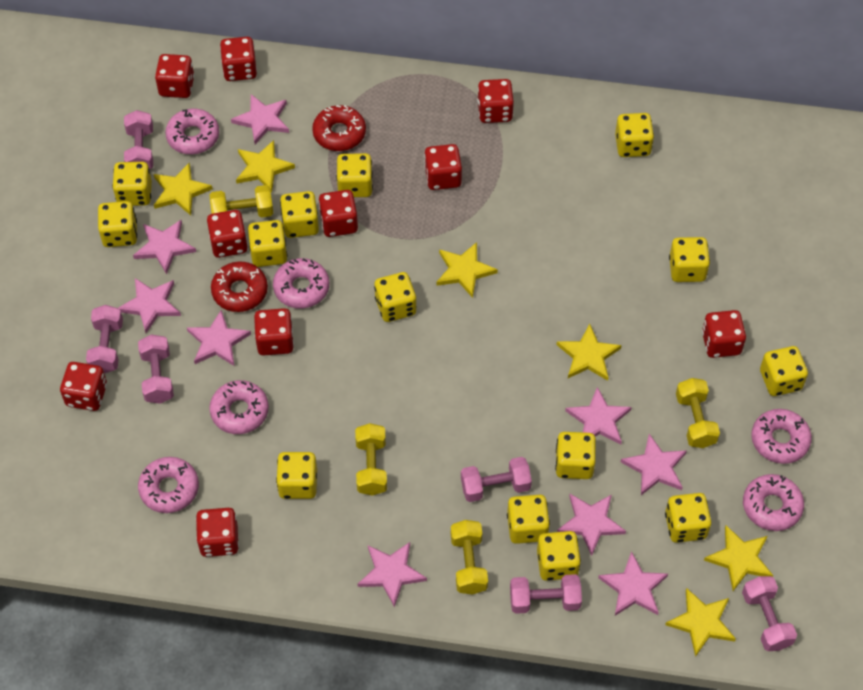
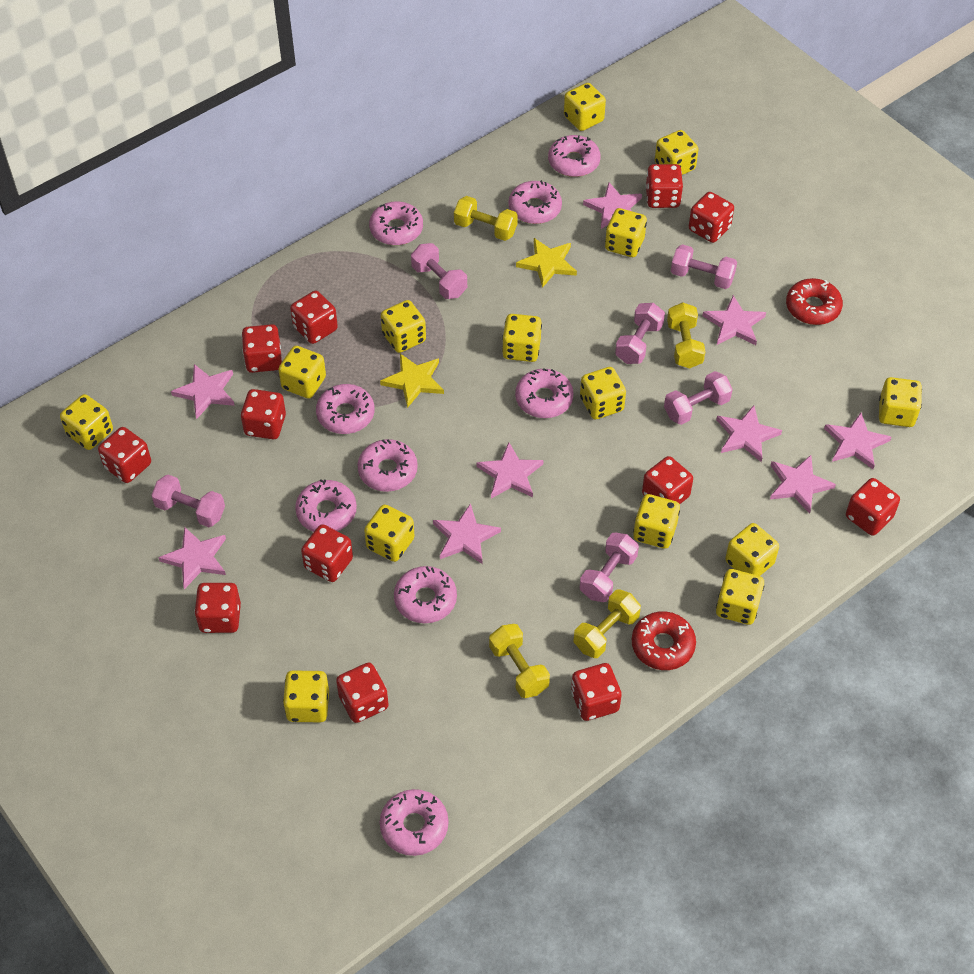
pink donut: 6 -> 9
red dice: 10 -> 12
yellow star: 6 -> 2

